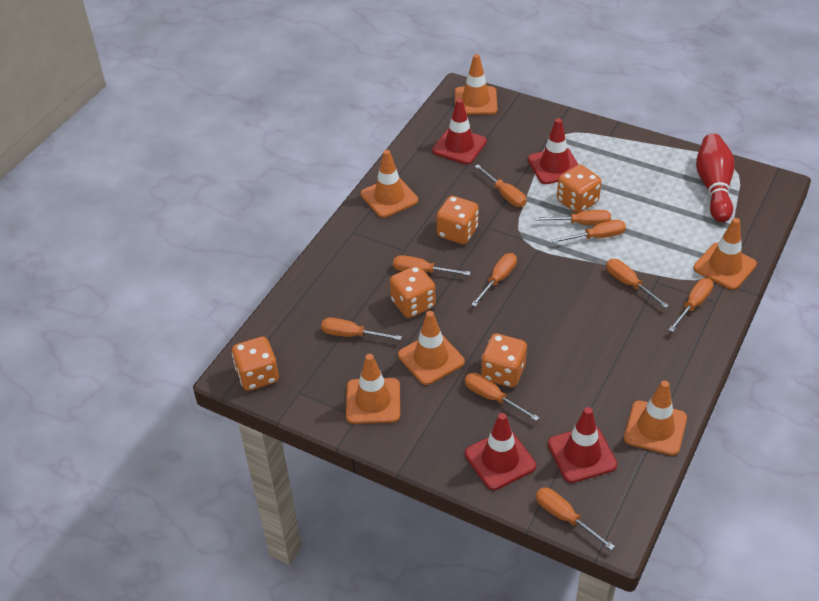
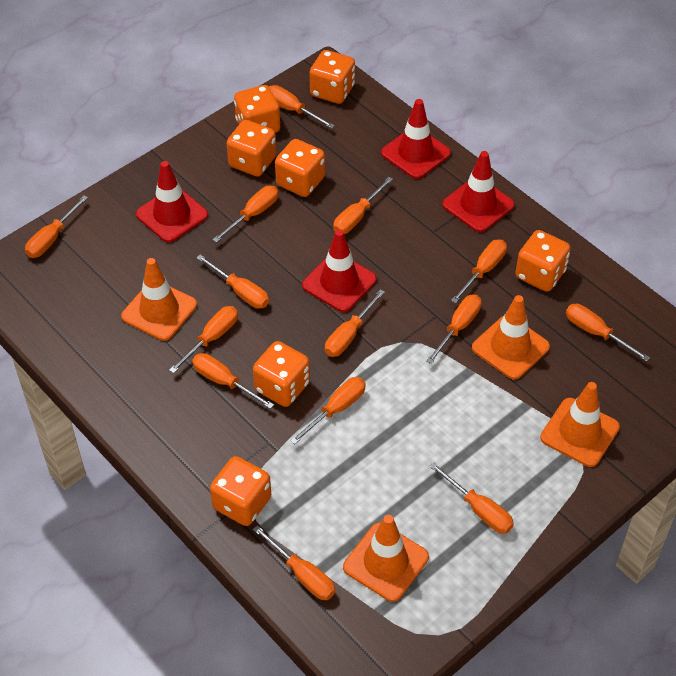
orange dice: 5 -> 7
orange screwdriver: 10 -> 14
orange traffic cone: 6 -> 4
red bowling pin: 1 -> 0

